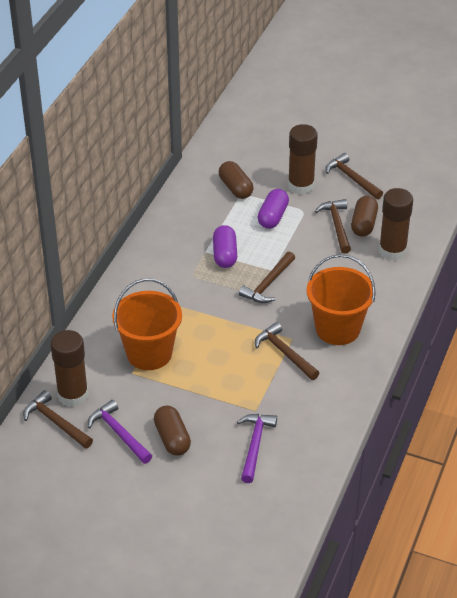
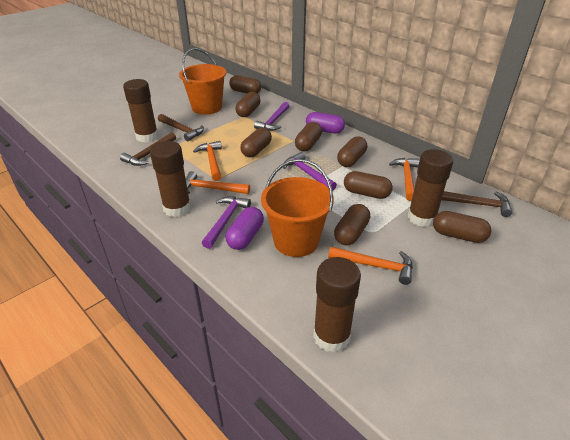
brown capsule: 3 -> 8
brown glue stick: 3 -> 4
brown hammer: 5 -> 3
orange hammer: 0 -> 4
purple hammer: 2 -> 3

